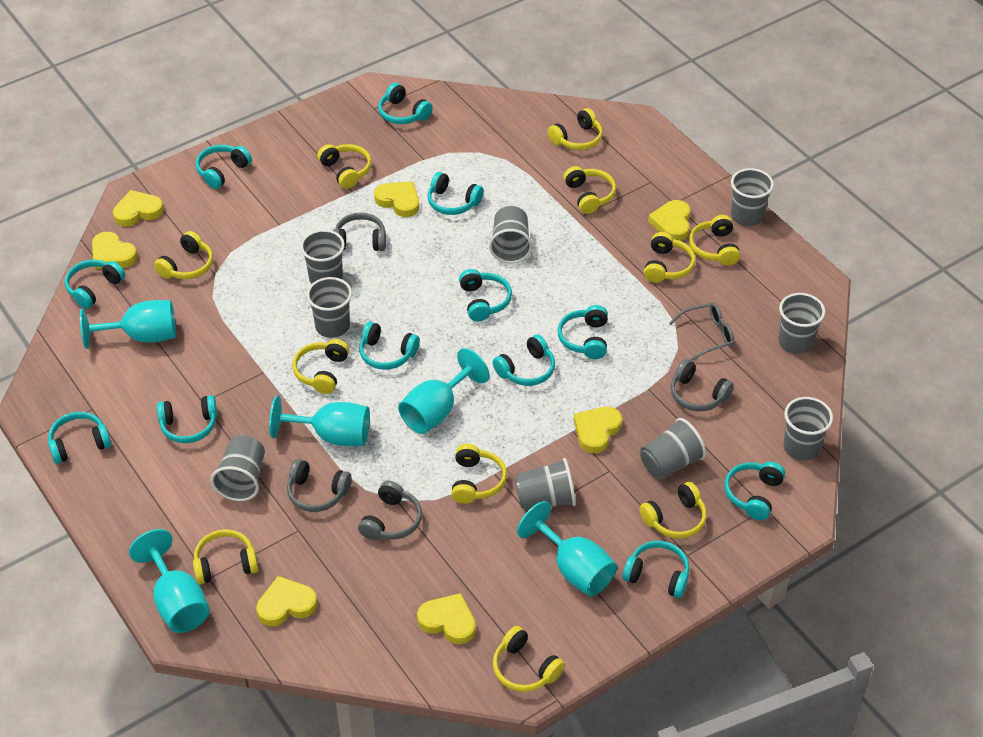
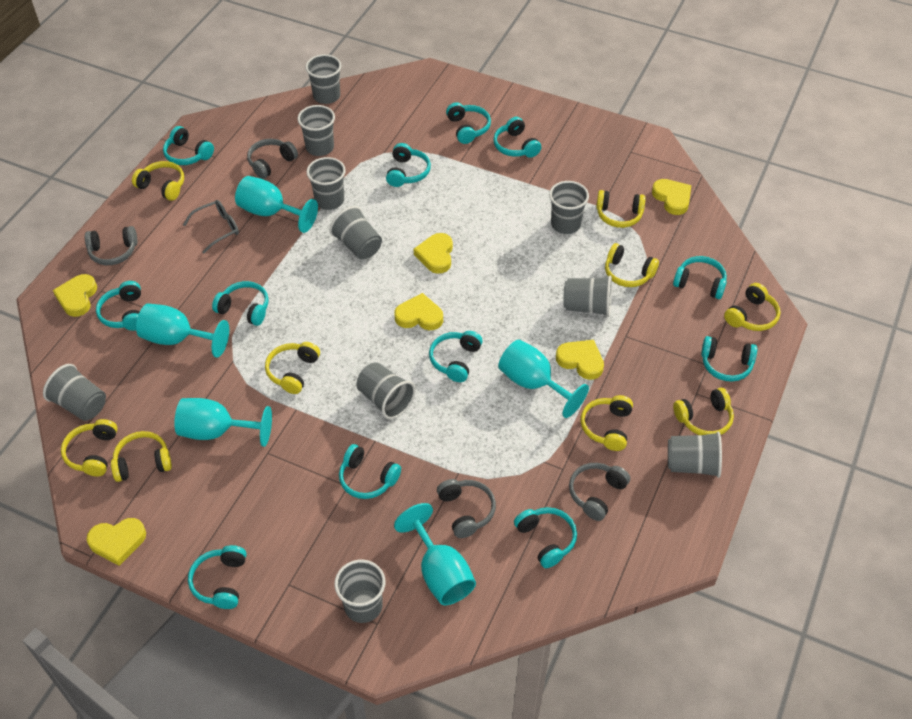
grey cup: 9 -> 10
yellow headphones: 11 -> 9
yellow heart: 7 -> 6

